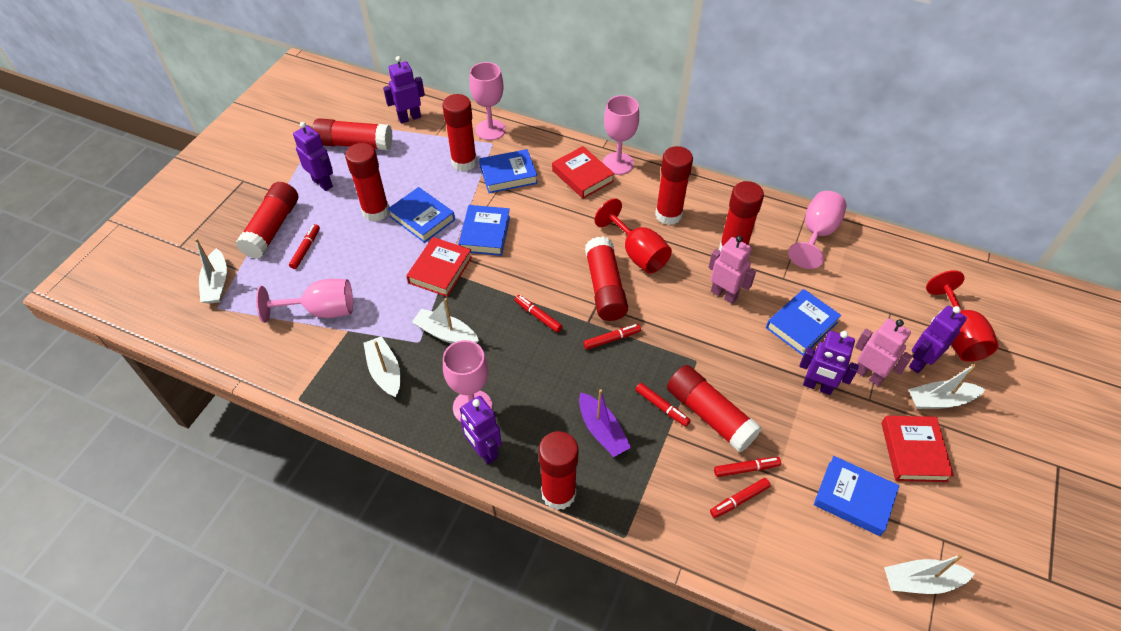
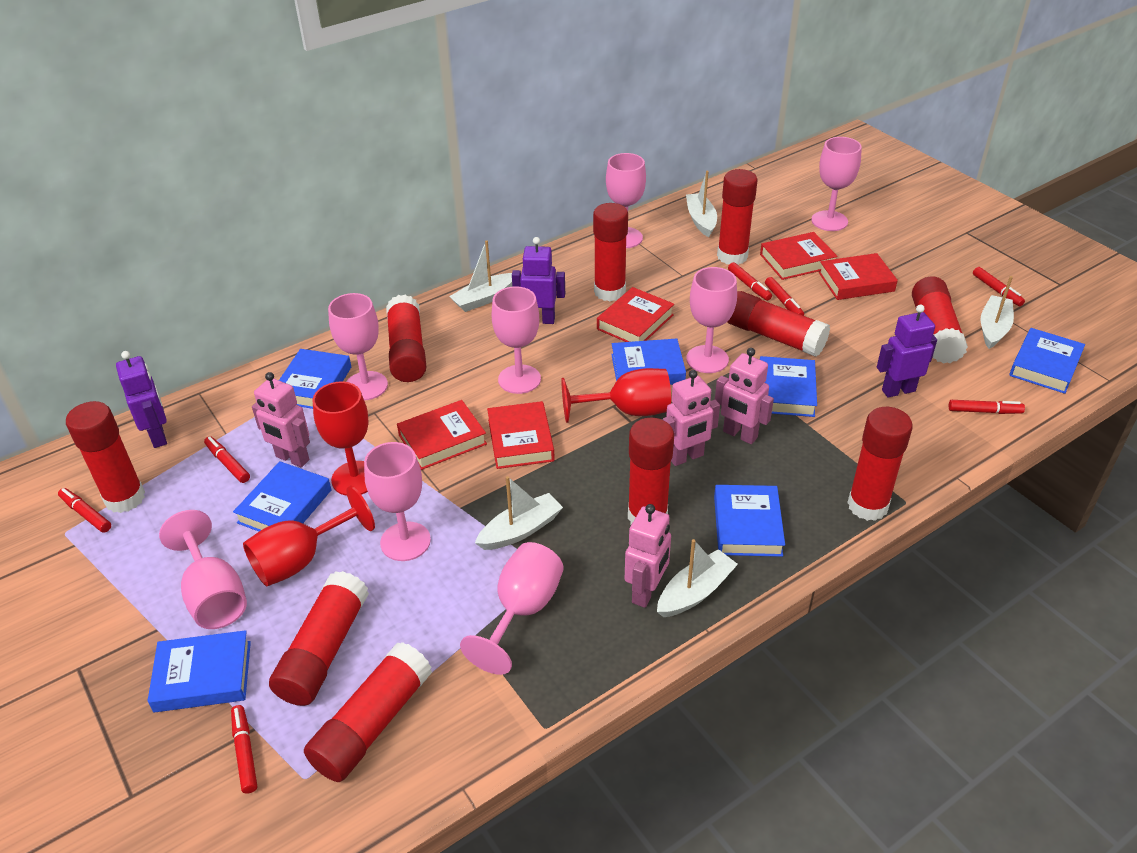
blue book: 5 -> 7
pink goblet: 5 -> 8
pink robot: 2 -> 4
purple boat: 1 -> 0
purple robot: 5 -> 3
red book: 3 -> 5
red glue stick: 9 -> 10
red goblet: 2 -> 3
red marker: 6 -> 7

